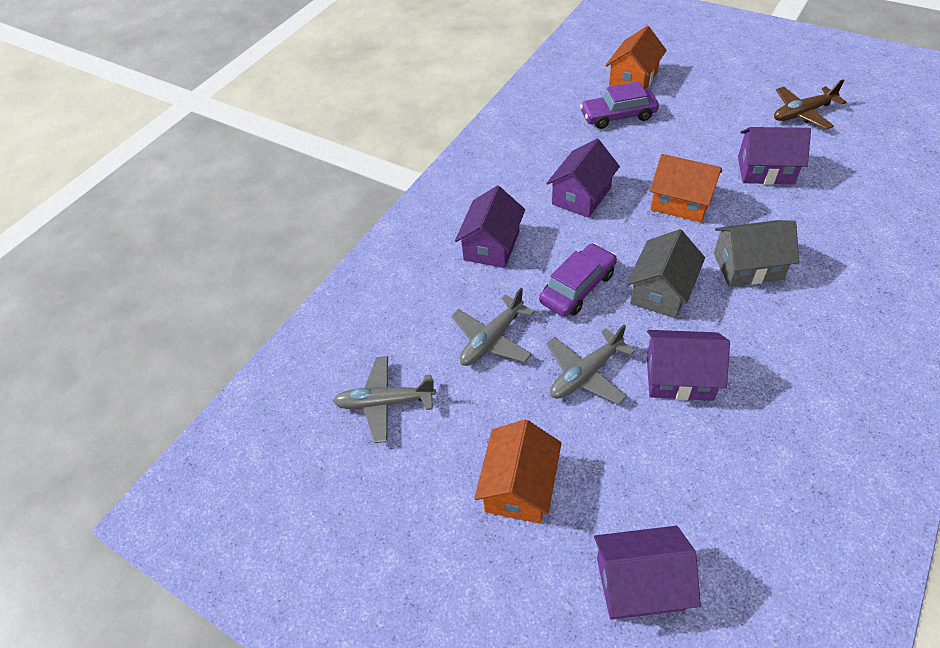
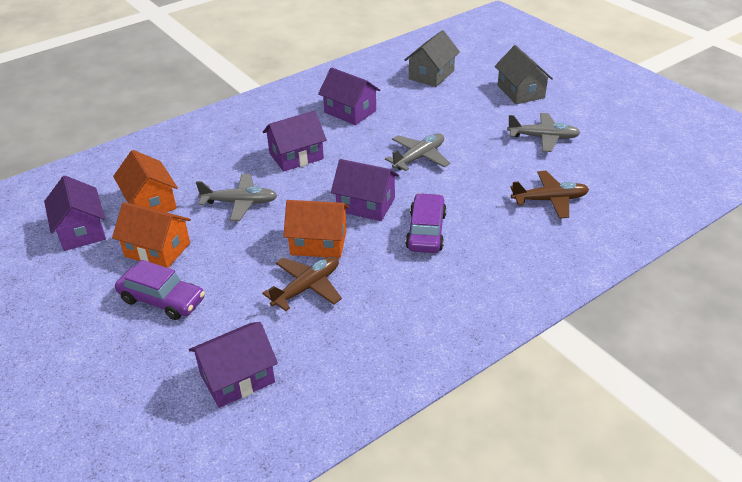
brown plane: 1 -> 2

